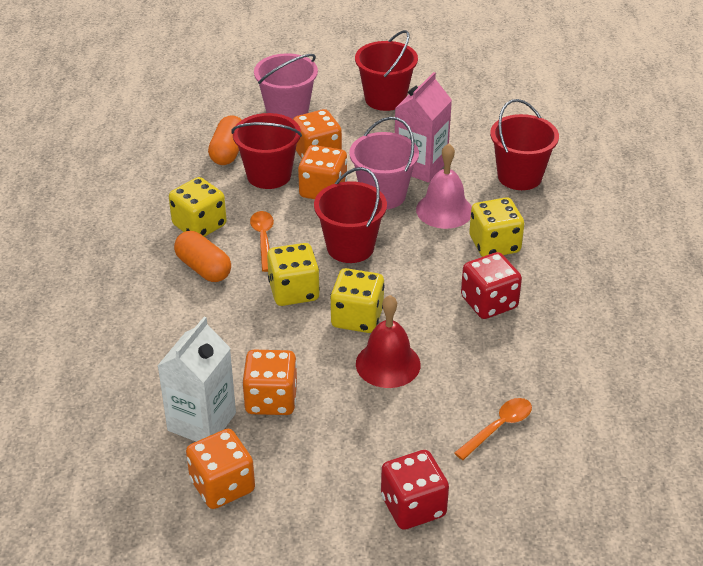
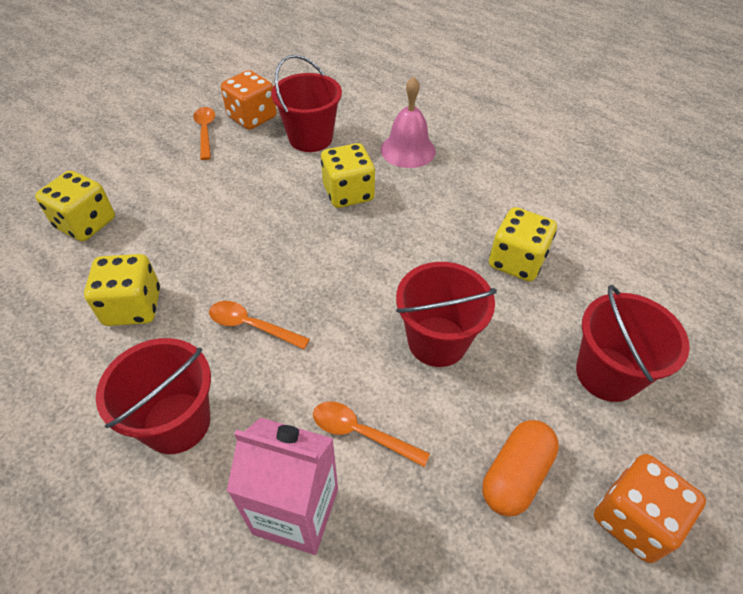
orange capsule: 2 -> 1
orange dice: 4 -> 2
orange spoon: 2 -> 3
pink bucket: 2 -> 0
red bell: 1 -> 0
red dice: 2 -> 0
white carton: 1 -> 0

